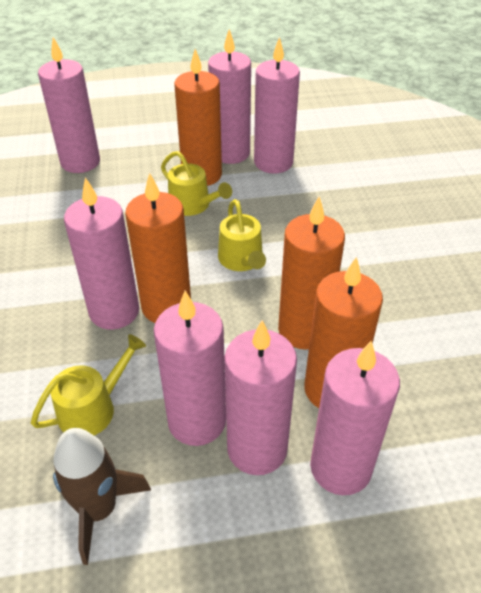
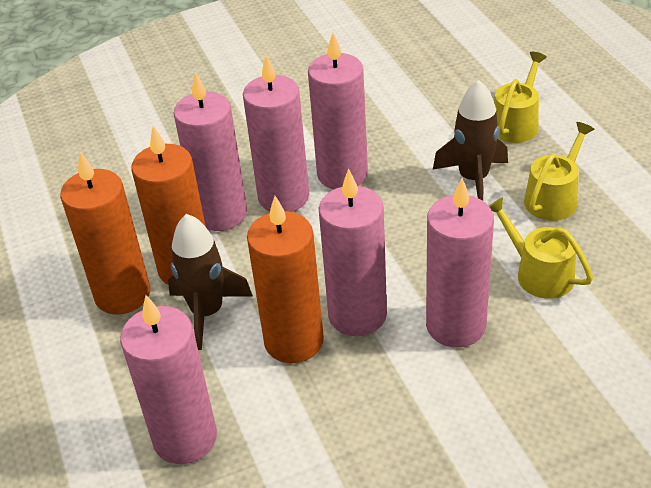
brown rocket: 1 -> 2
orange candle: 4 -> 3
pink candle: 7 -> 6

